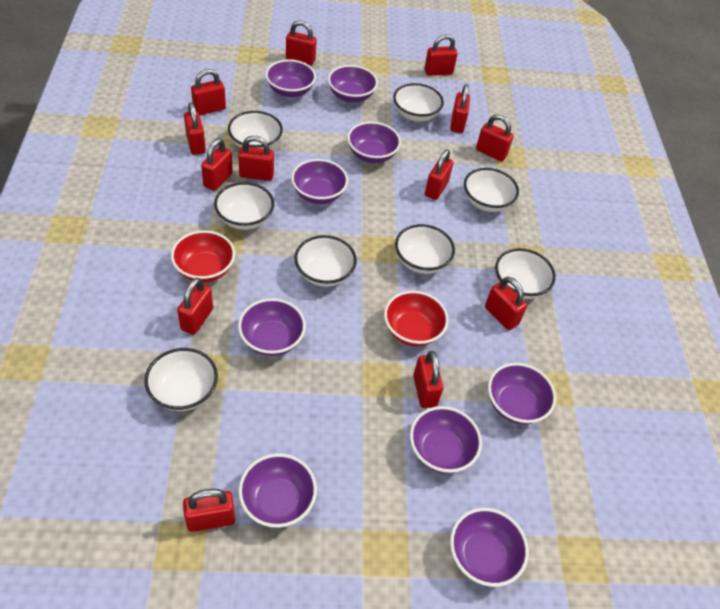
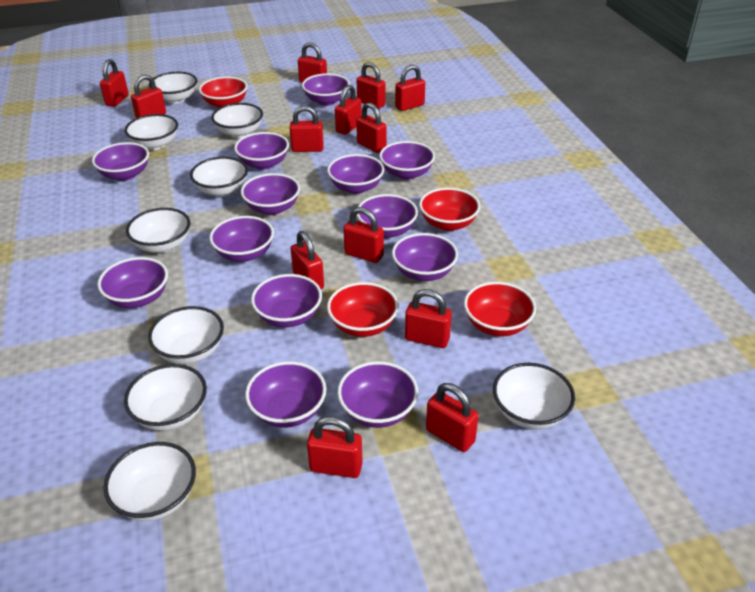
purple bowl: 9 -> 13
red bowl: 2 -> 4
white bowl: 8 -> 9

